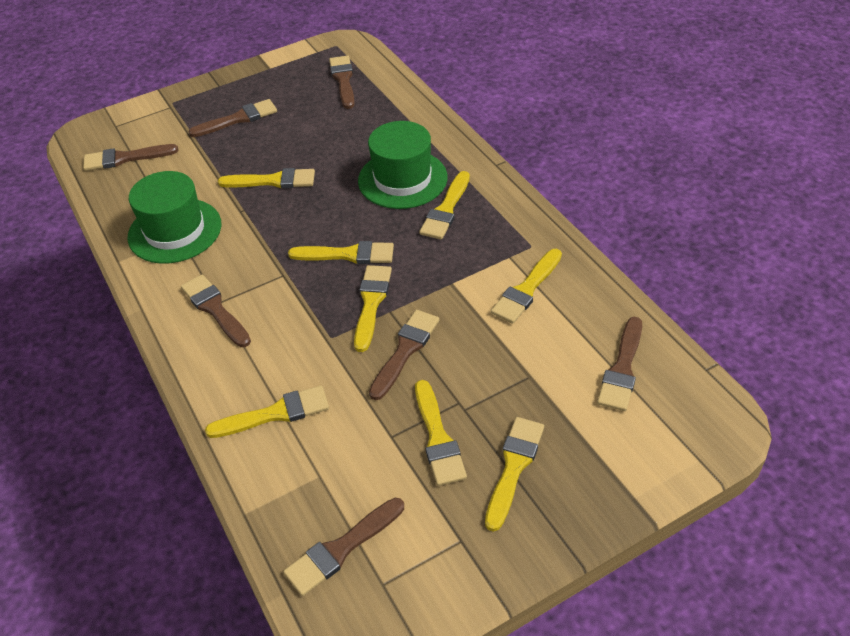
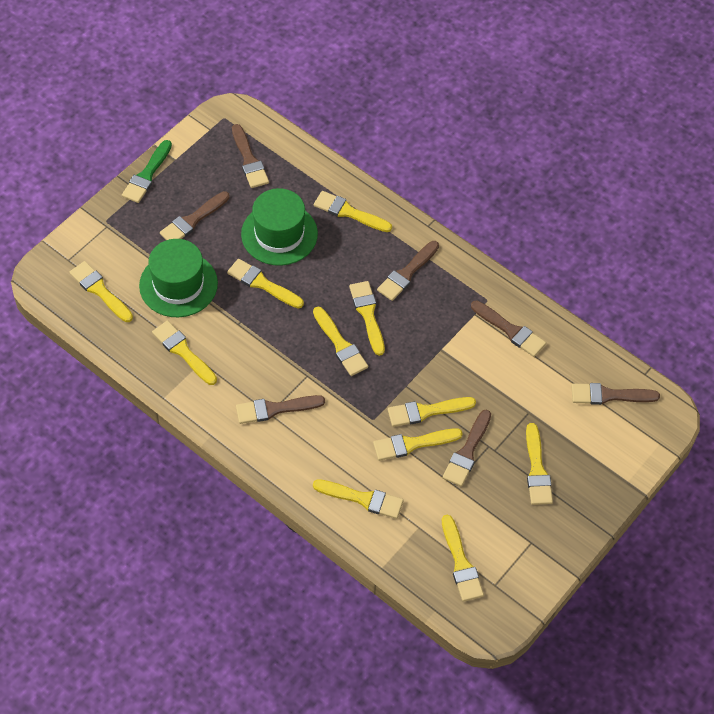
green brush: 0 -> 1
yellow brush: 8 -> 11

